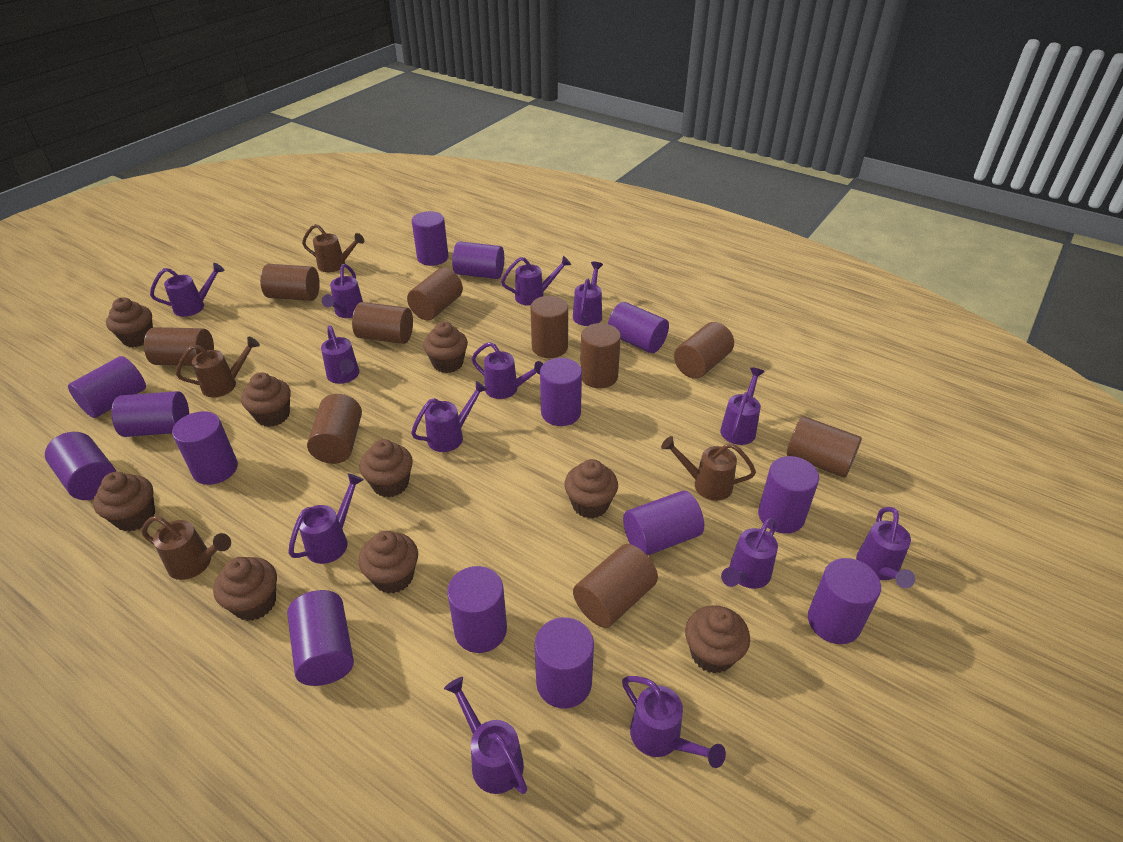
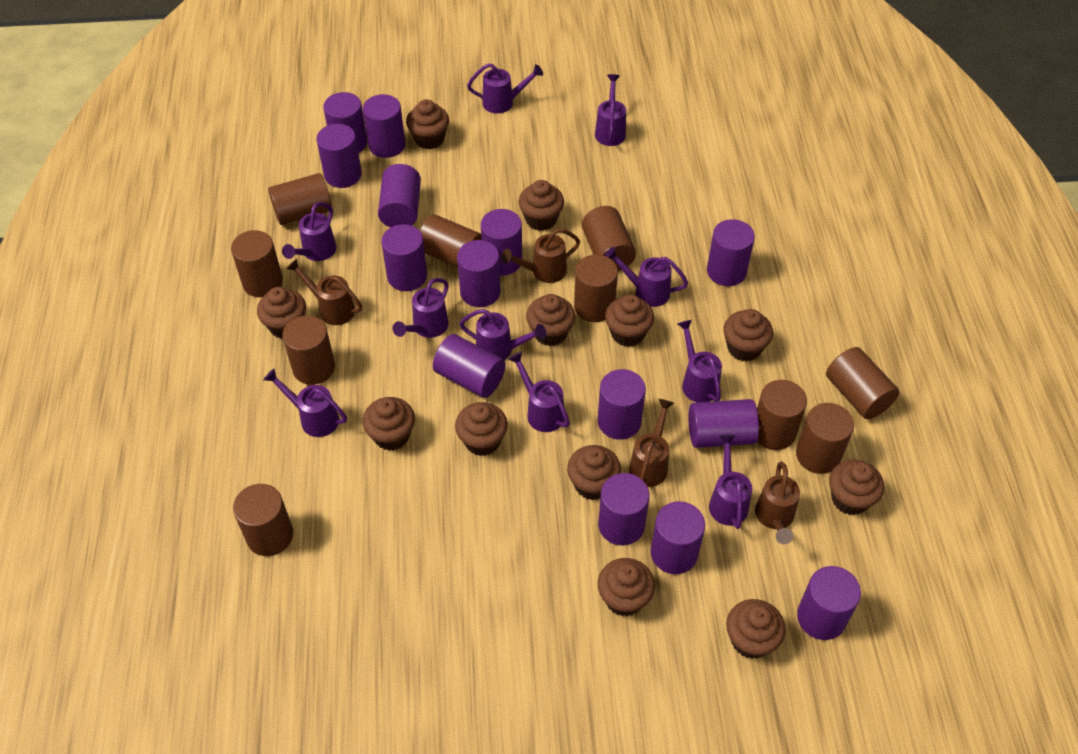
brown cupcake: 9 -> 12
purple watering can: 13 -> 10

